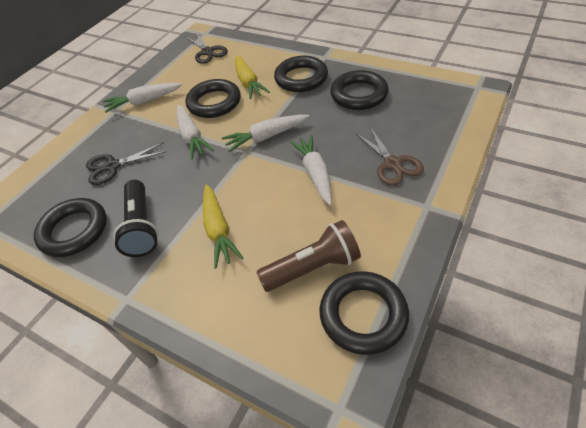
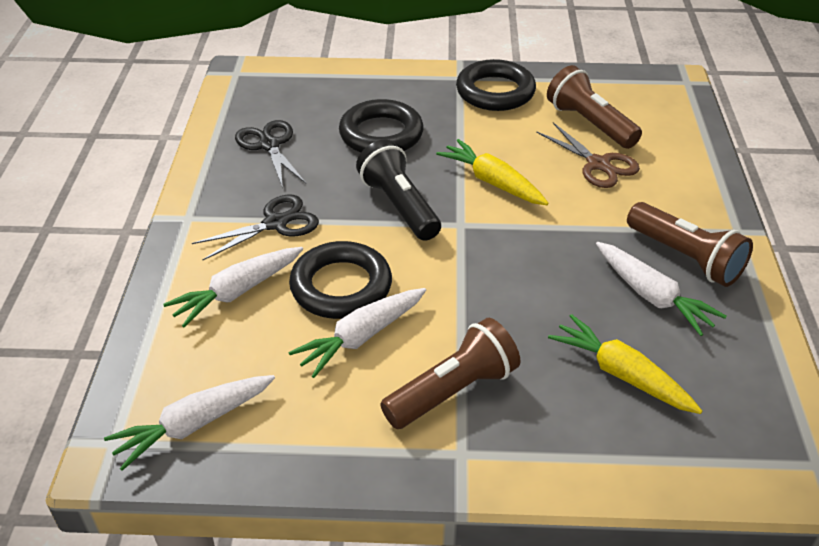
black ring: 5 -> 3
brown flashlight: 1 -> 3

